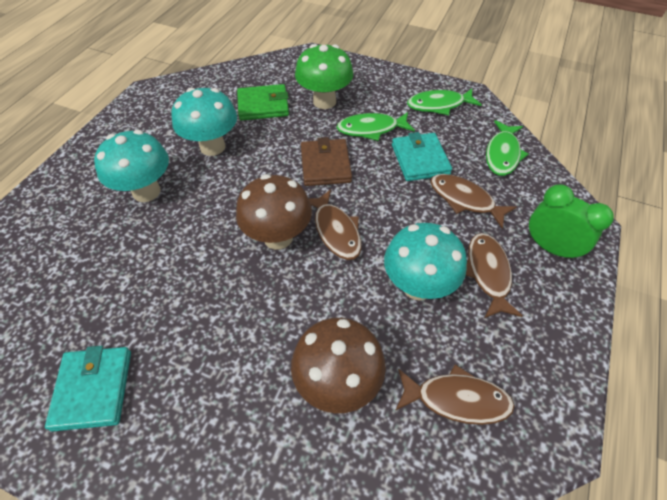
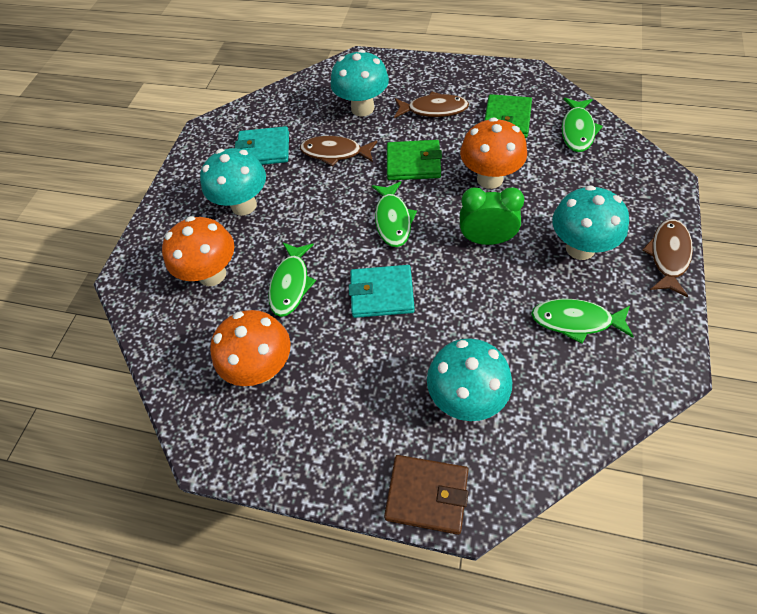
brown fish: 4 -> 3
brown mushroom: 2 -> 0
green fish: 3 -> 4
green mushroom: 1 -> 0
green wallet: 1 -> 2
orange mushroom: 0 -> 3
turquoise mushroom: 3 -> 4

